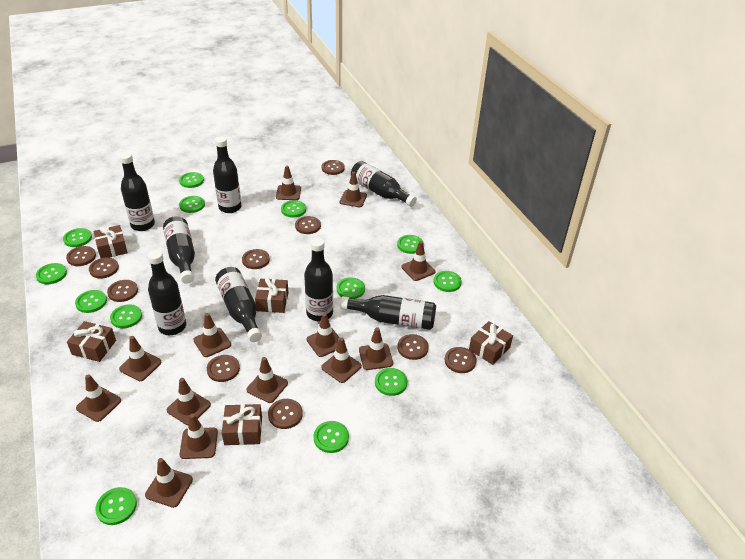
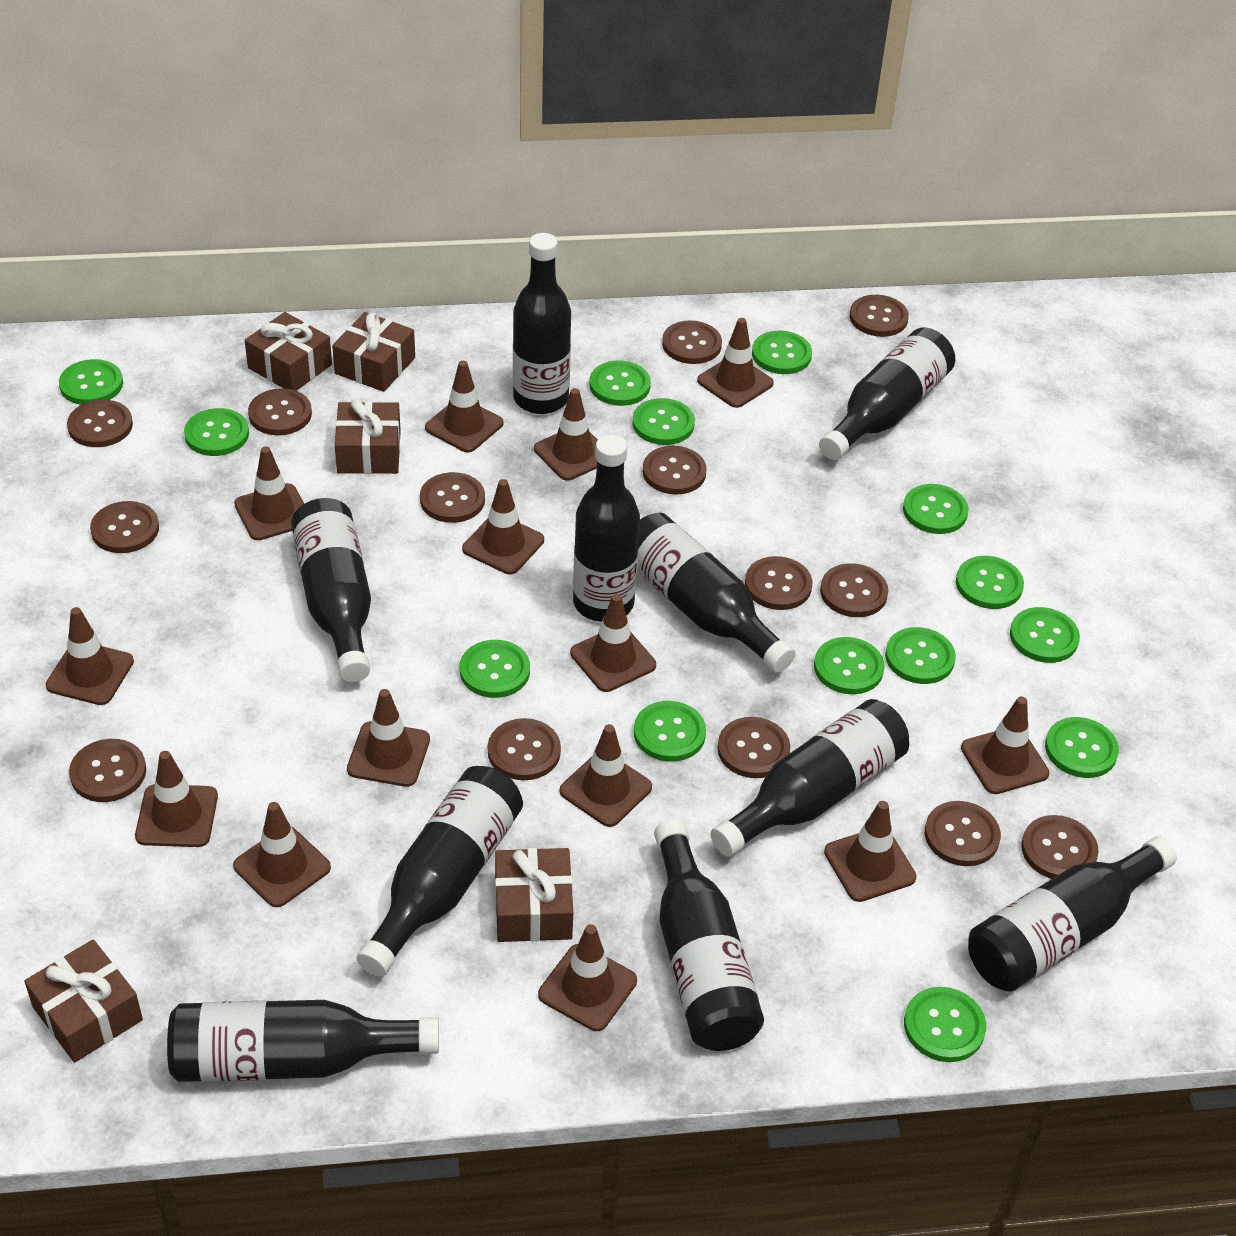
black bottle: 8 -> 10
brown button: 10 -> 14
brown traffic cone: 13 -> 14
green button: 13 -> 14

